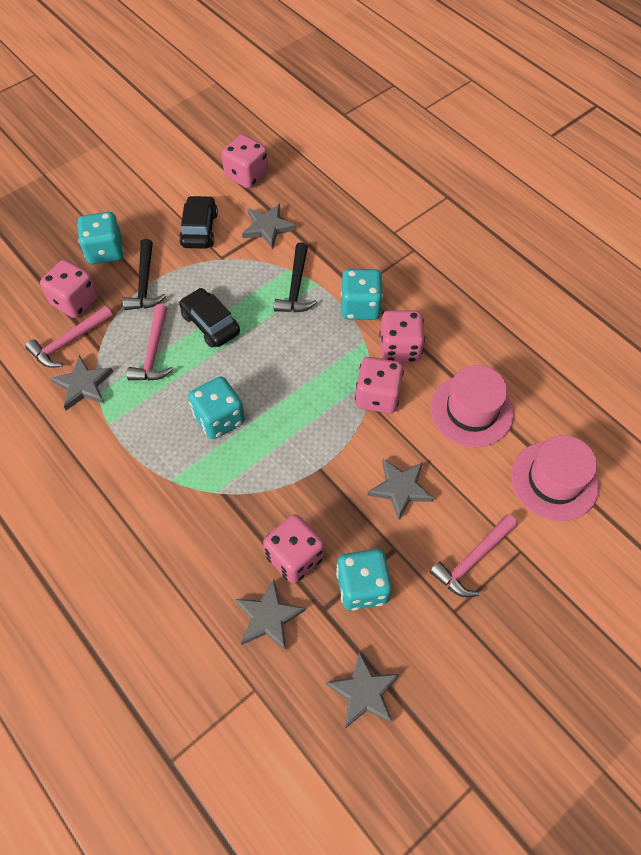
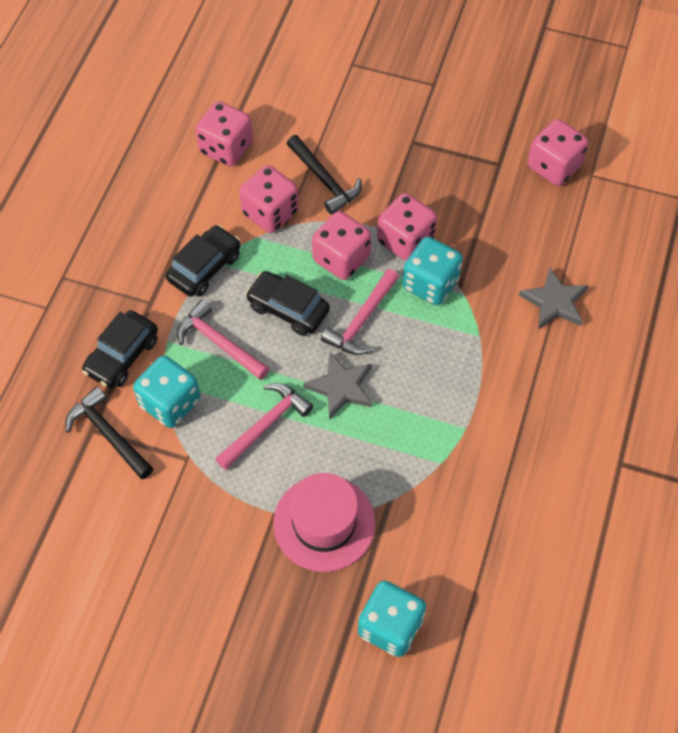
black car: 2 -> 3
grey star: 5 -> 2
pink hat: 2 -> 1
turquoise dice: 4 -> 3

